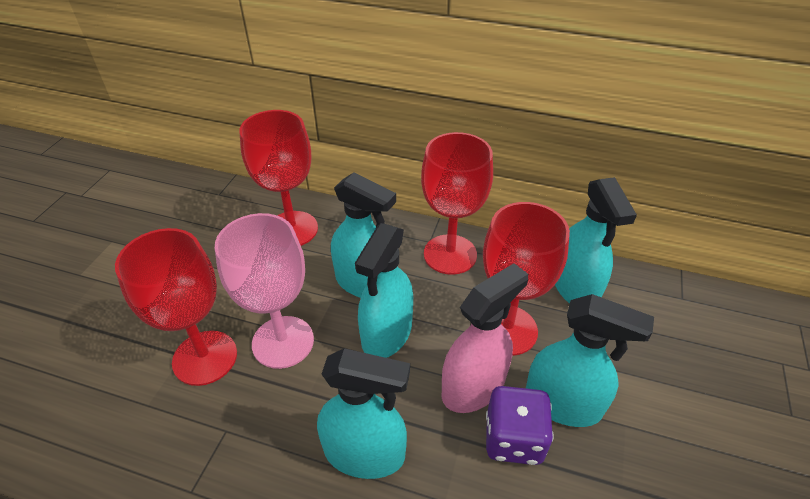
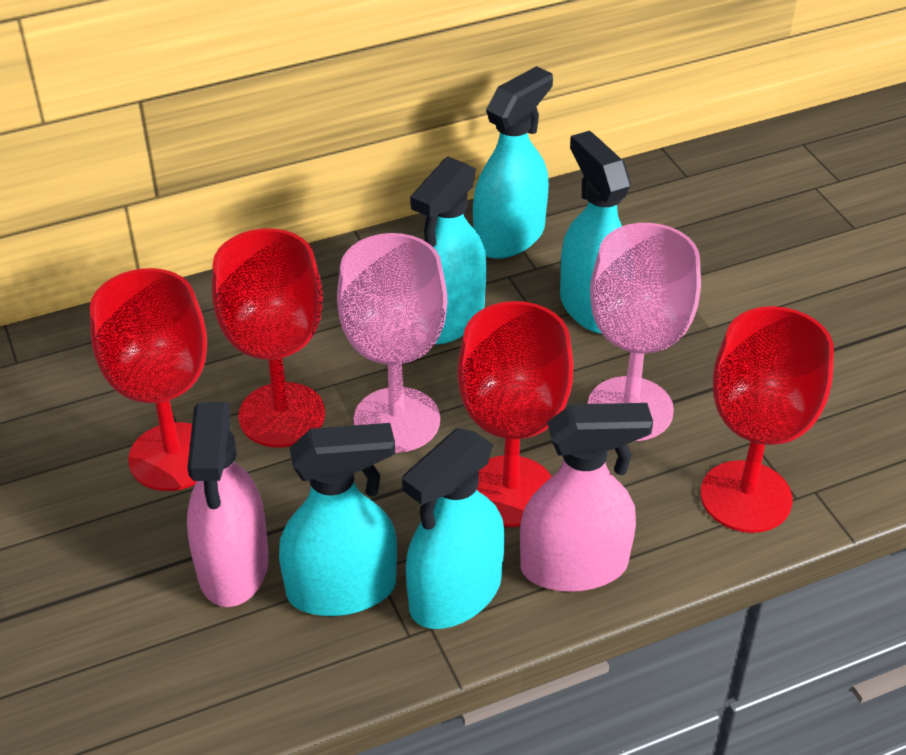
pink goblet: 1 -> 2
pink spray bottle: 1 -> 2
purple dice: 1 -> 0

